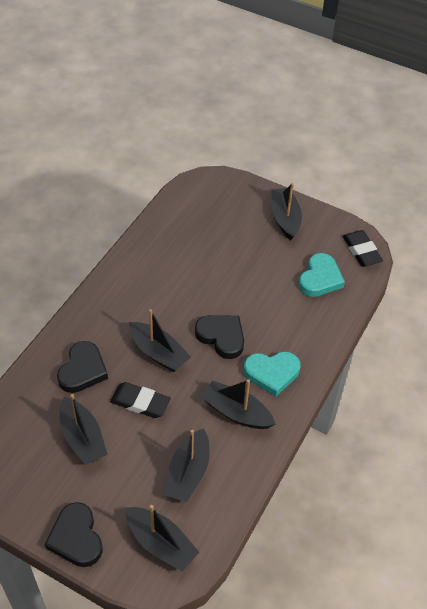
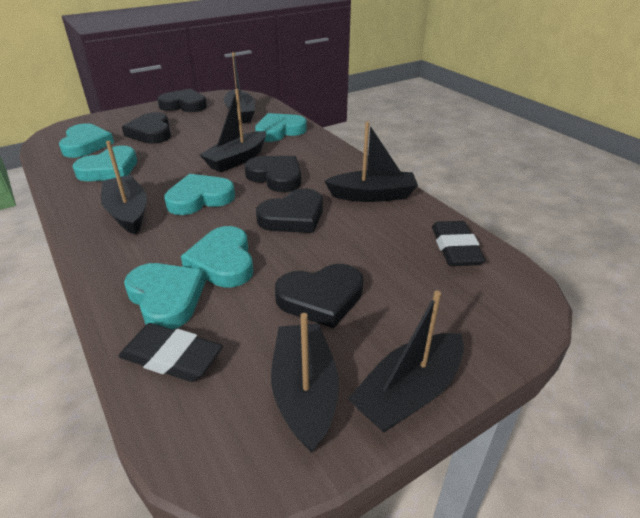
black heart: 3 -> 5
turquoise heart: 2 -> 6

